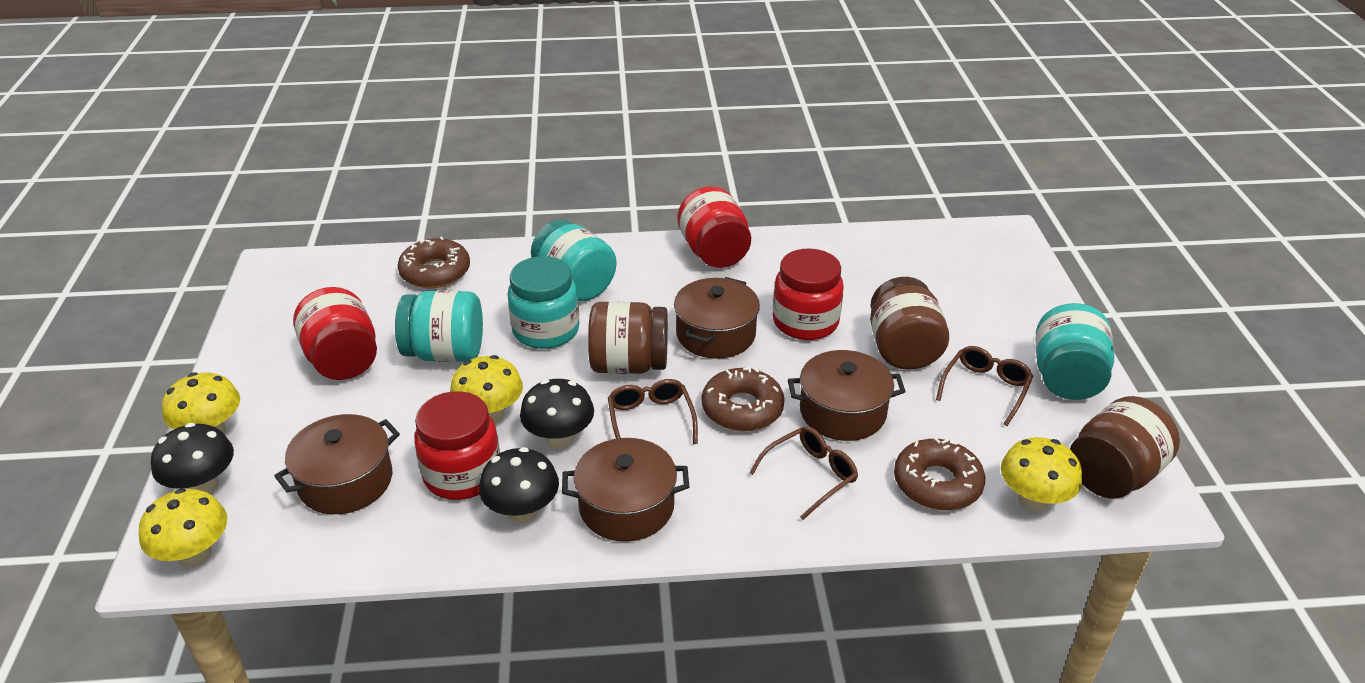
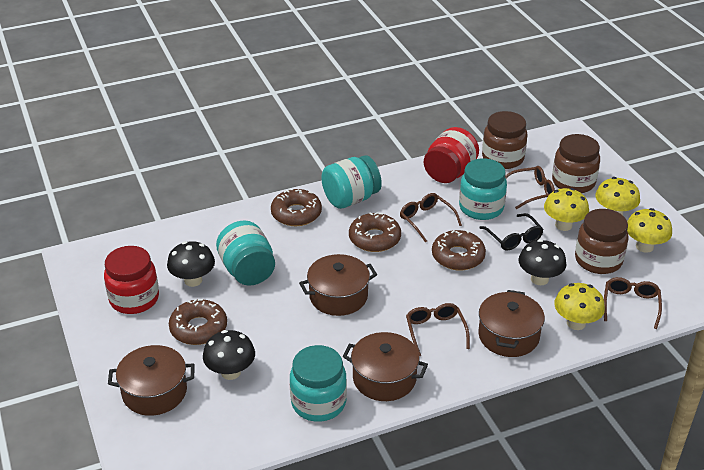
black glasses: 0 -> 1
brown donut: 3 -> 4
brown glasses: 3 -> 4
red jar: 4 -> 2

